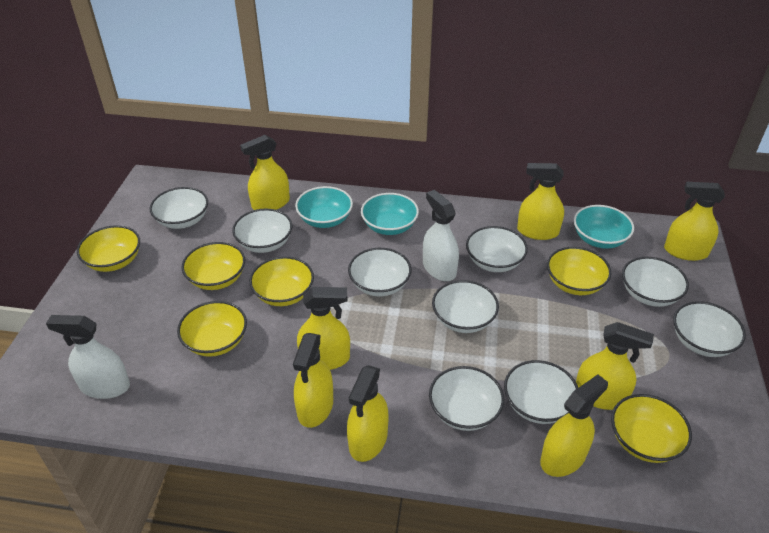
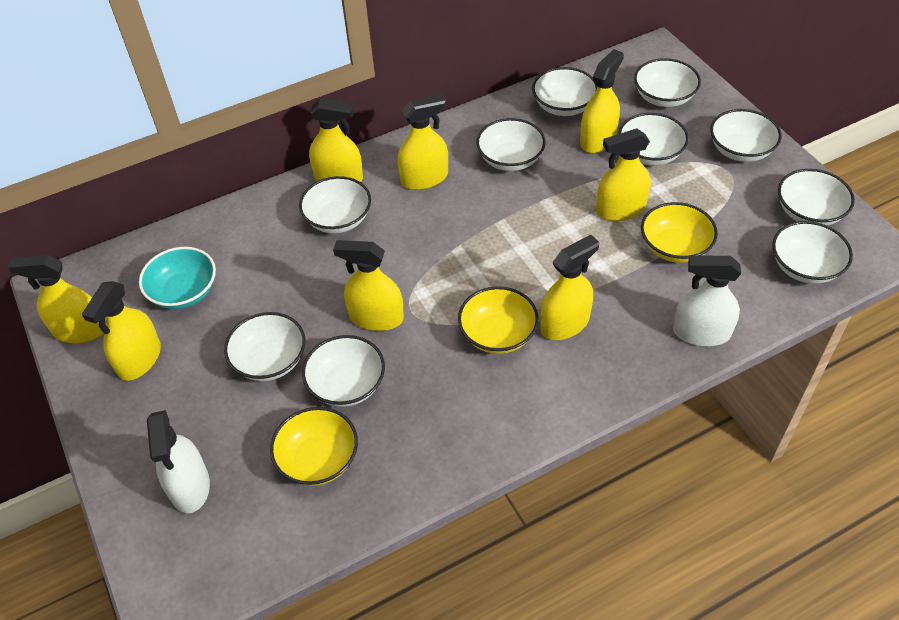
turquoise bowl: 3 -> 1
white bowl: 9 -> 10
yellow bowl: 6 -> 3

